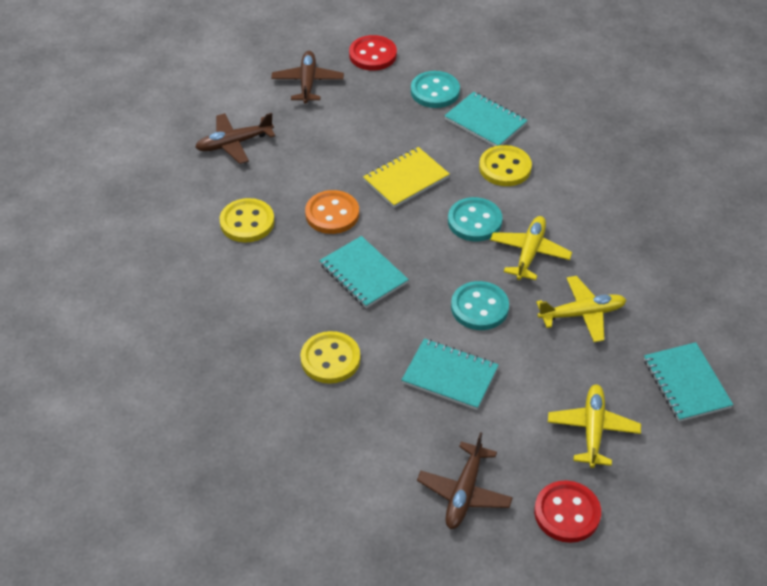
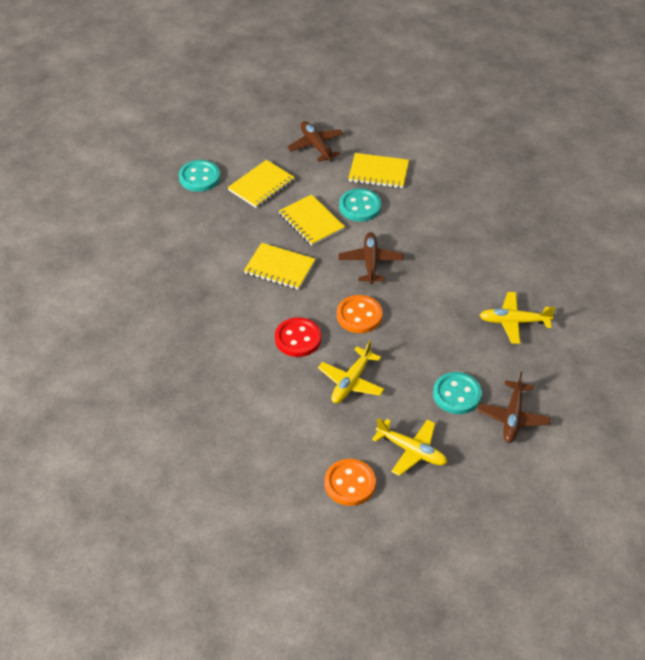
orange button: 1 -> 2
red button: 2 -> 1
turquoise notebook: 4 -> 0
yellow button: 3 -> 0
yellow notebook: 1 -> 4

